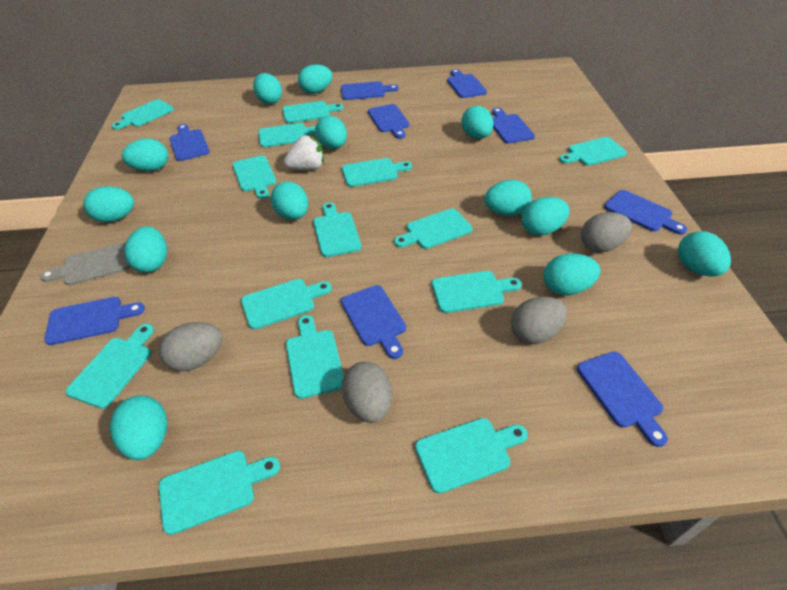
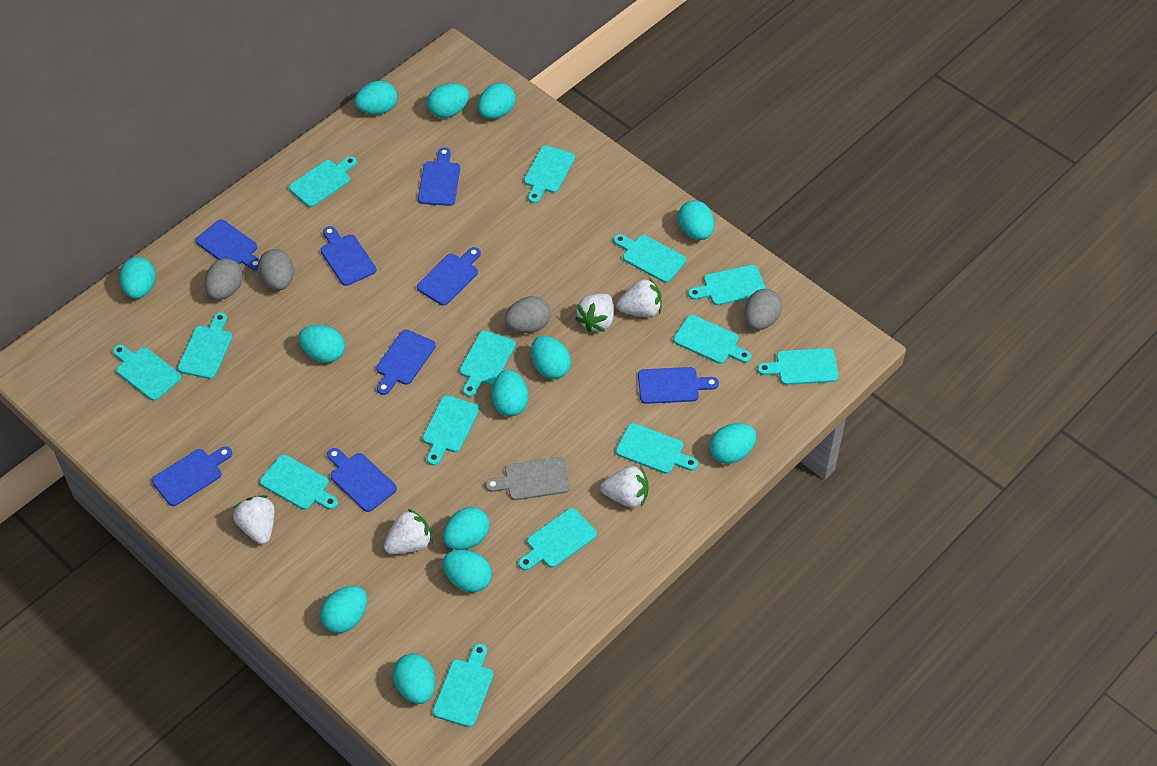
blue cutting board: 9 -> 8
white strawberry: 1 -> 5

